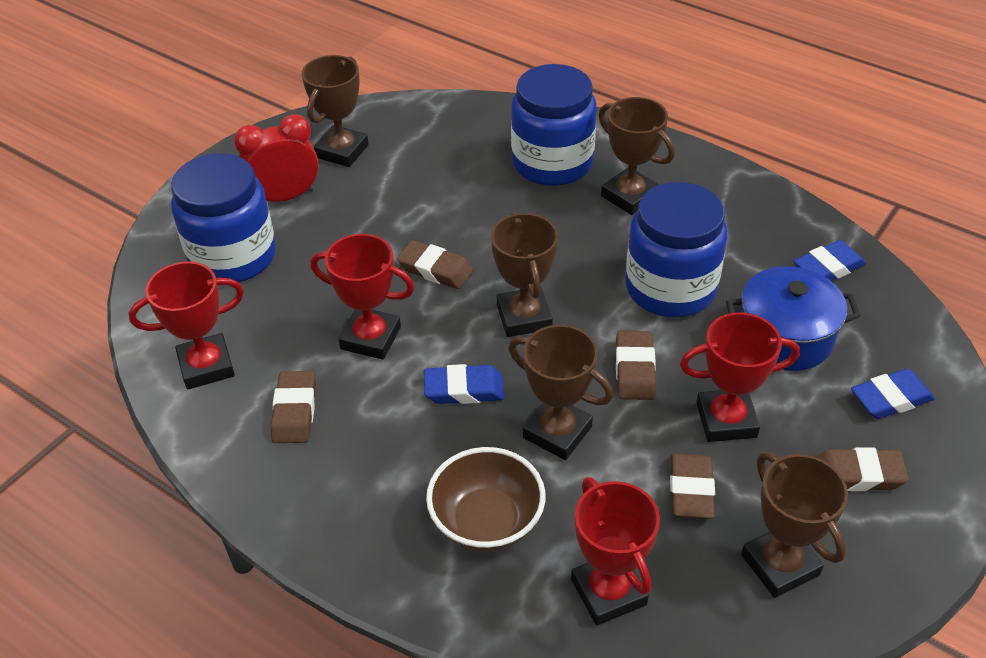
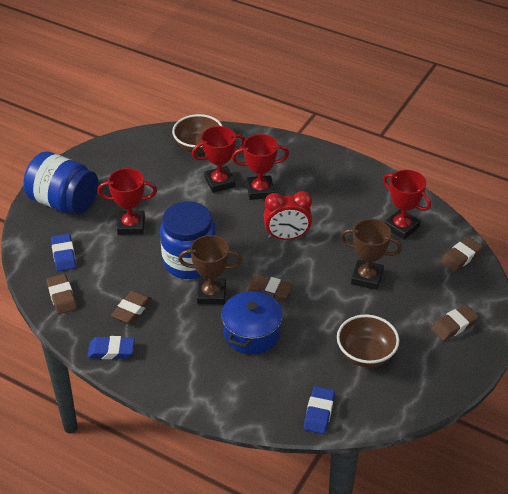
blue jar: 3 -> 2
brown bowl: 1 -> 2
brown trophy: 5 -> 2

